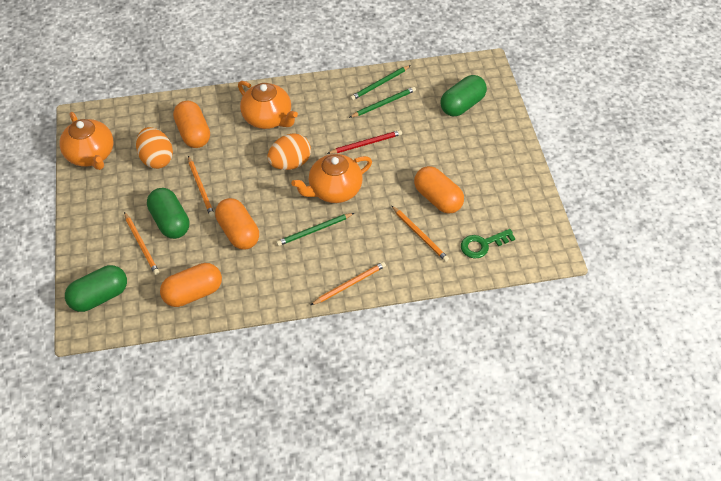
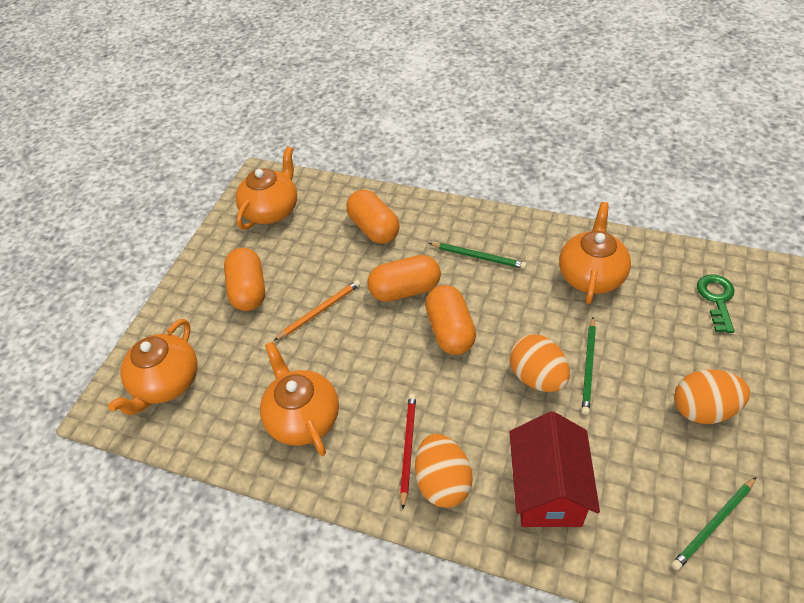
green capsule: 3 -> 0
orange egg: 2 -> 3
orange pencil: 4 -> 1
orange teapot: 3 -> 4
red house: 0 -> 1

